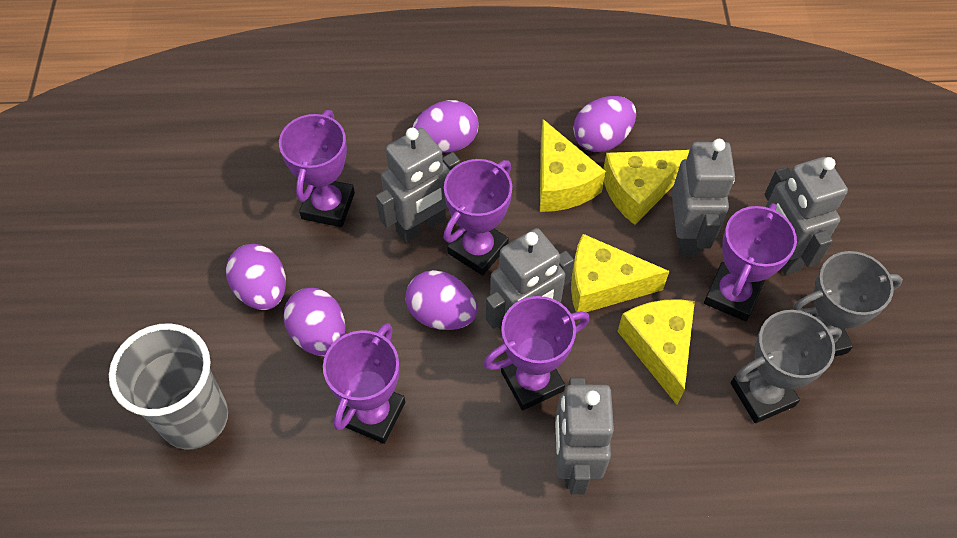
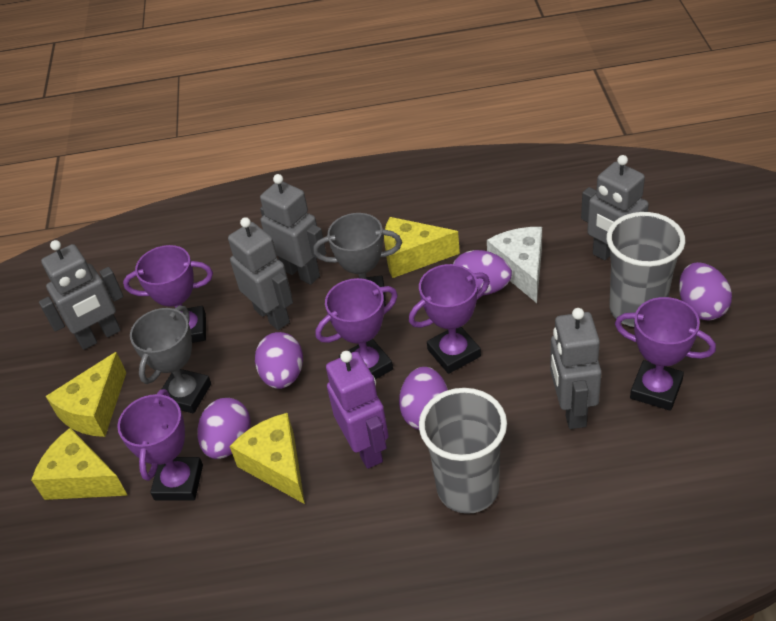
grey cup: 1 -> 2
purple robot: 0 -> 1
white cheese: 0 -> 1

